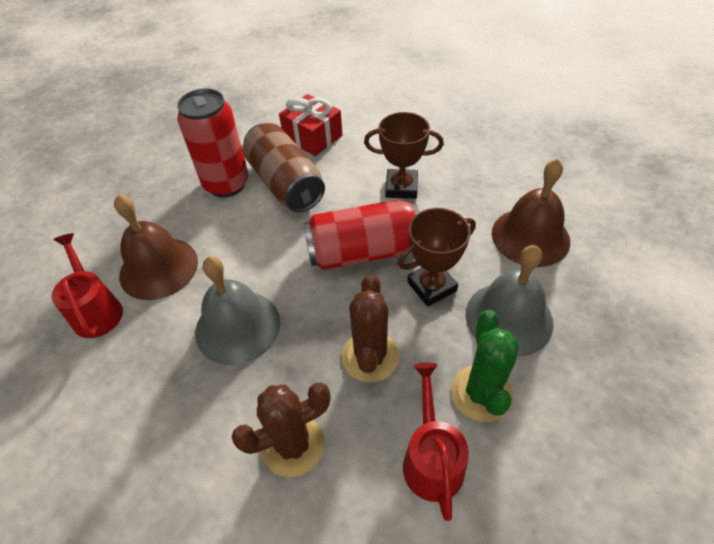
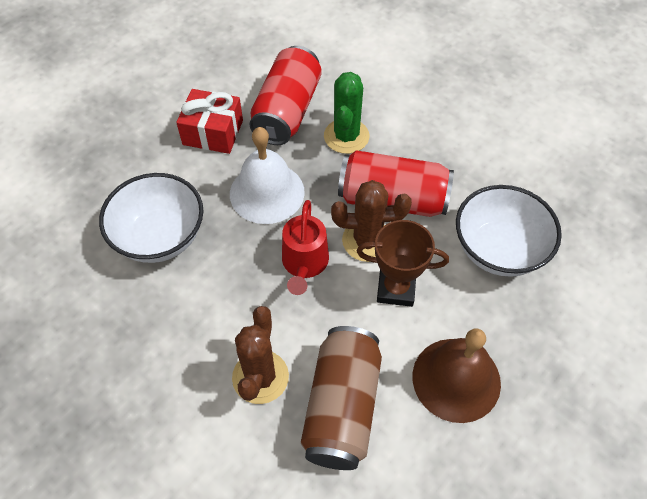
brown bell: 2 -> 1
brown trophy: 2 -> 1
grey bell: 2 -> 0
red watering can: 2 -> 1
white bell: 0 -> 1
white bowl: 0 -> 2

